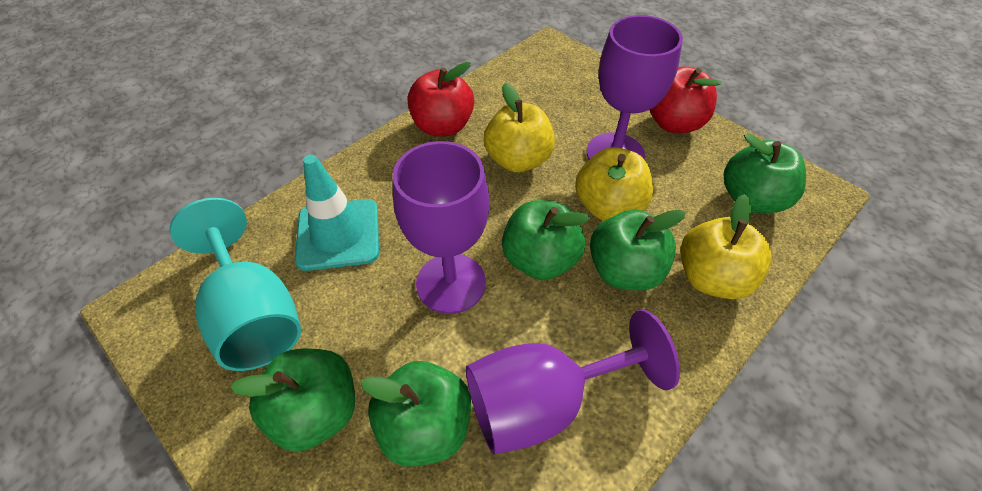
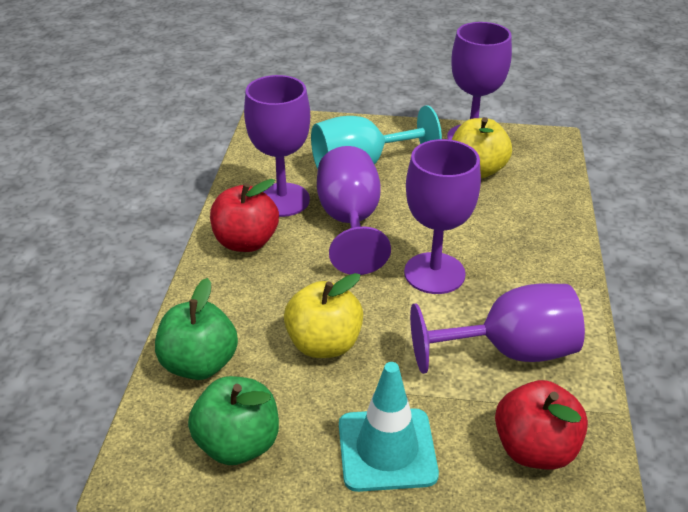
green apple: 5 -> 2
purple goblet: 3 -> 5
yellow apple: 3 -> 2

